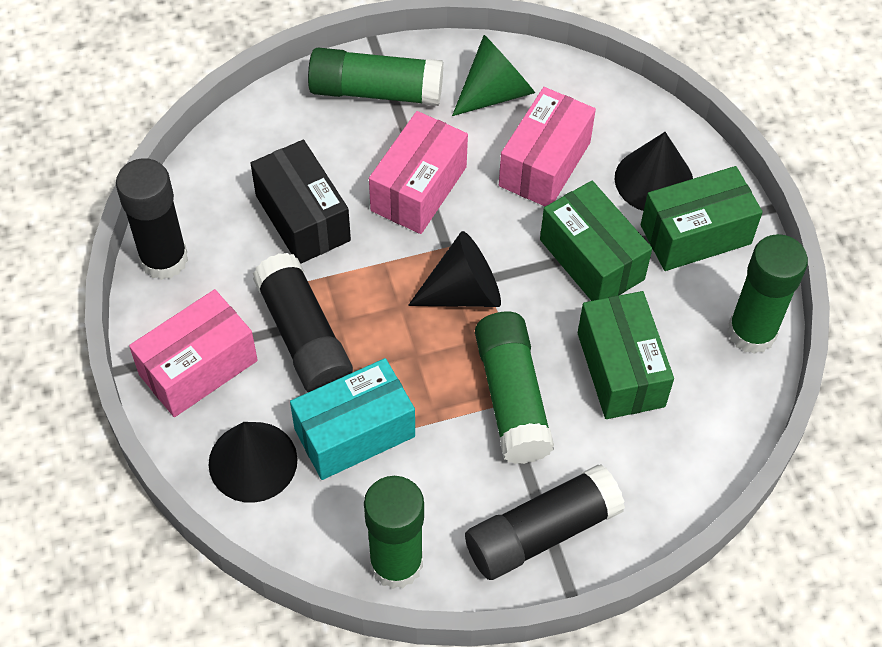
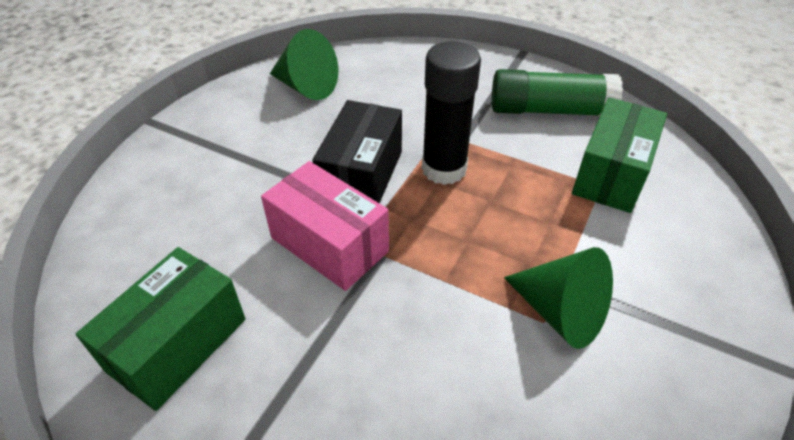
black cone: 3 -> 0
black glue stick: 3 -> 1
green box: 3 -> 2
green cone: 1 -> 2
green glue stick: 4 -> 1
pink box: 3 -> 1
turquoise box: 1 -> 0

